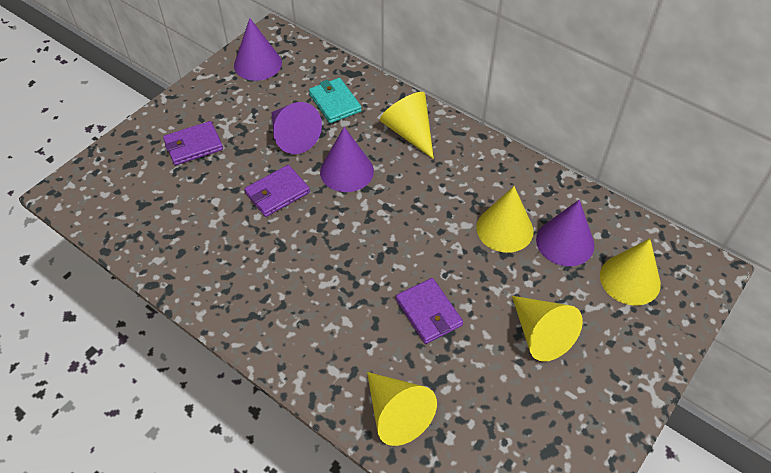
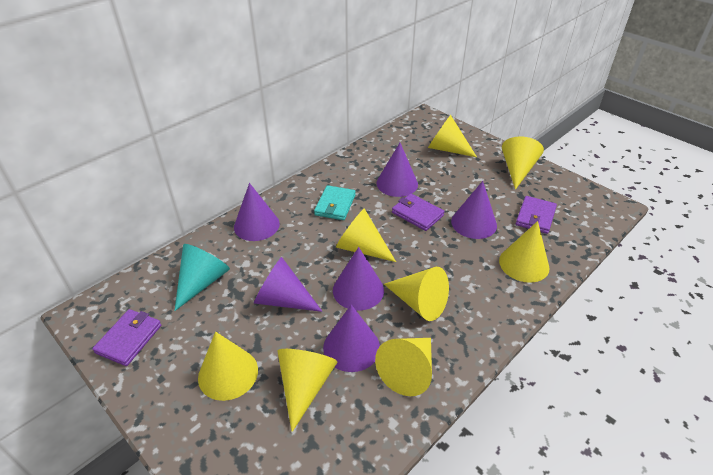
purple cone: 4 -> 6
turquoise cone: 0 -> 1
yellow cone: 5 -> 8

